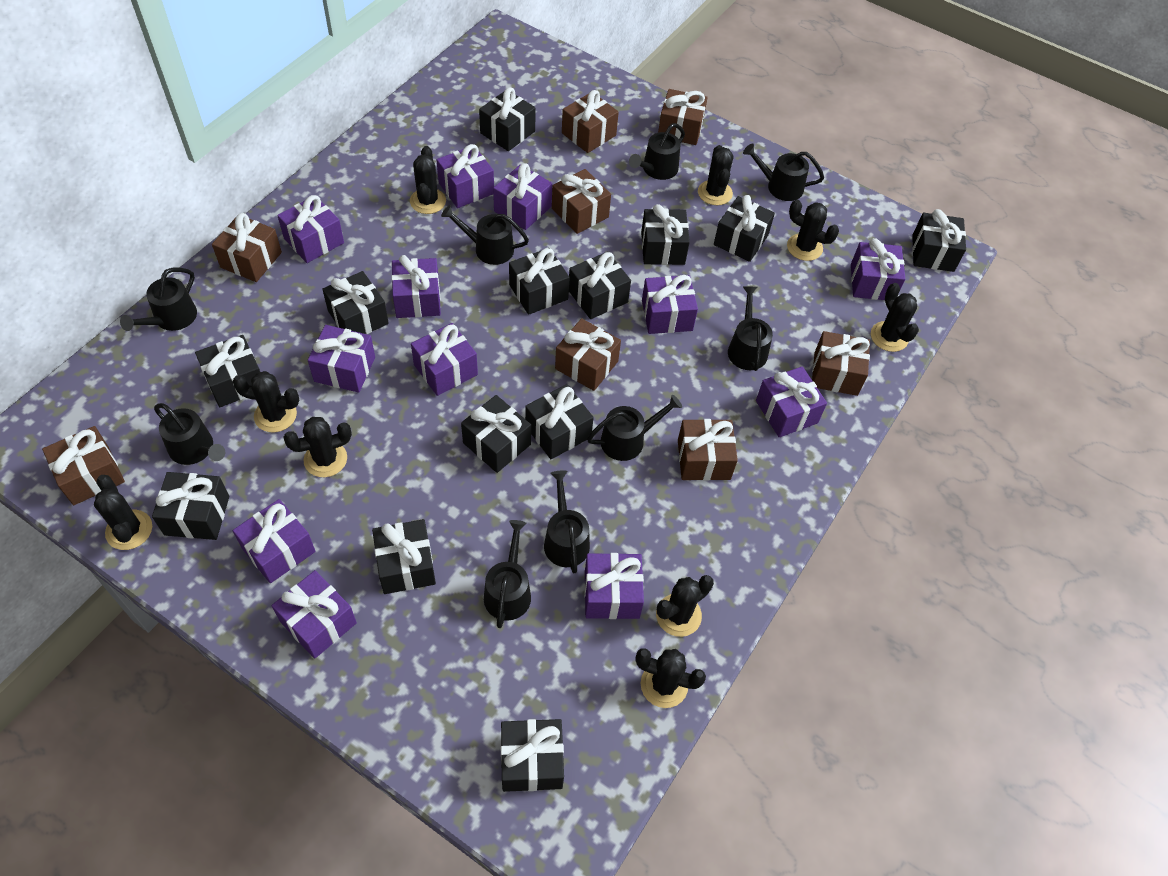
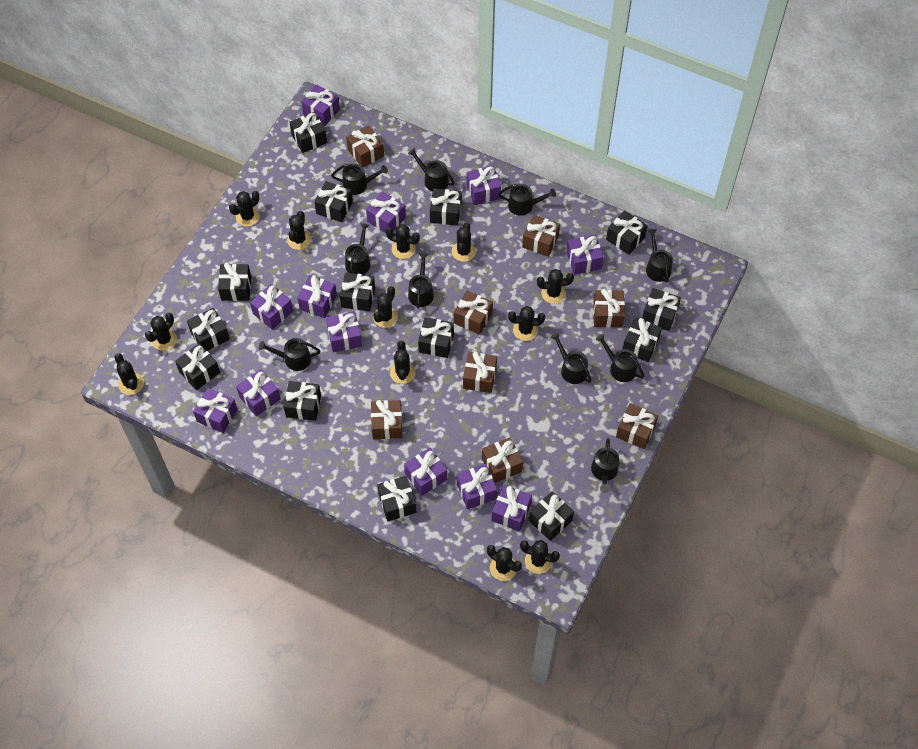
black cactus: 9 -> 12
black gift: 13 -> 14
black watering can: 9 -> 10

